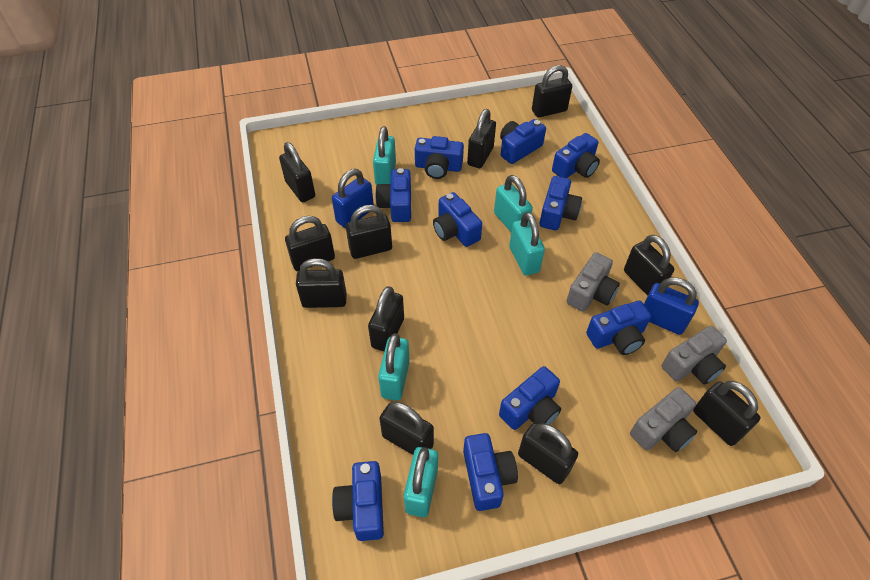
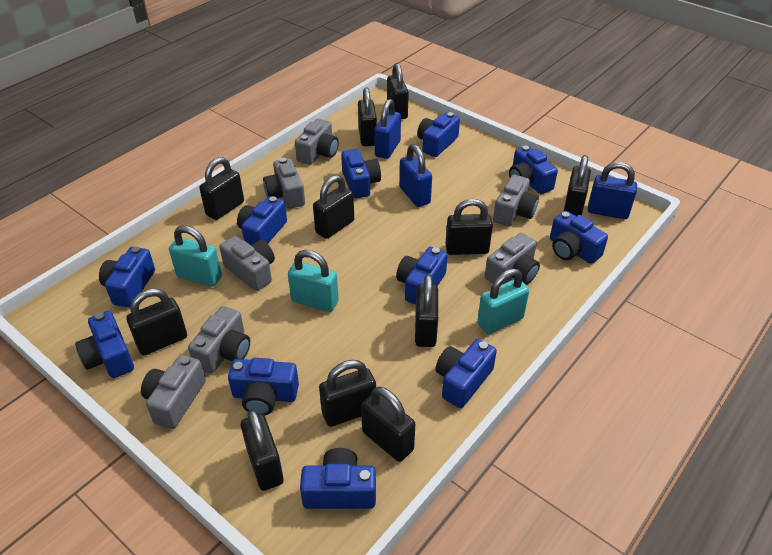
blue camera: 10 -> 11
blue padlock: 2 -> 3
grey camera: 3 -> 7
turquoise padlock: 5 -> 3

